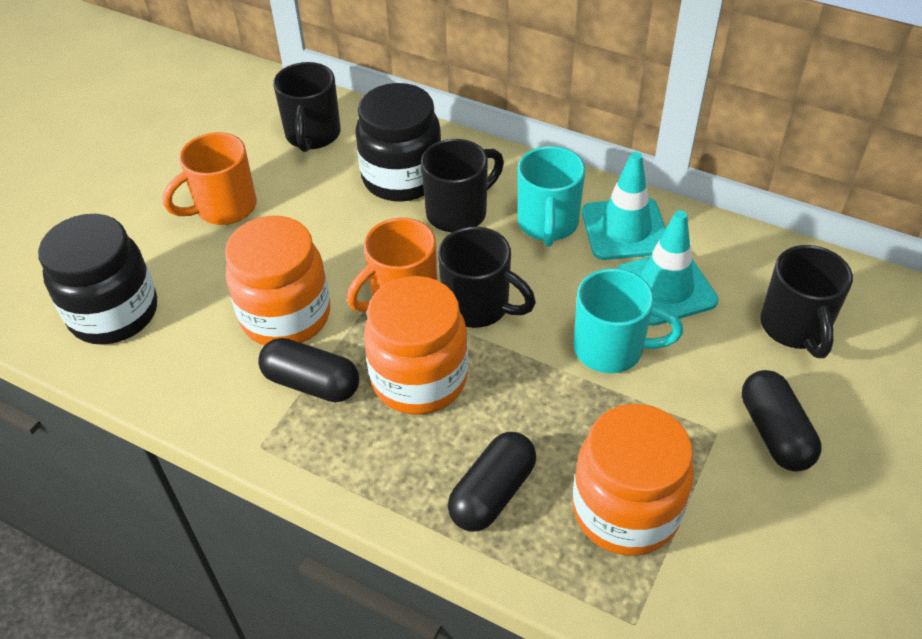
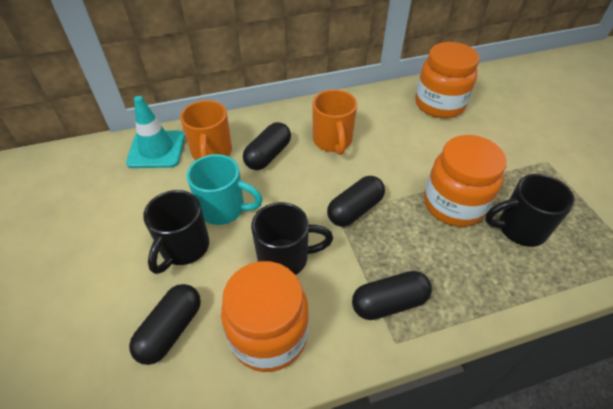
black capsule: 3 -> 4
black jar: 2 -> 0
black mug: 4 -> 3
turquoise mug: 2 -> 1
turquoise traffic cone: 2 -> 1

